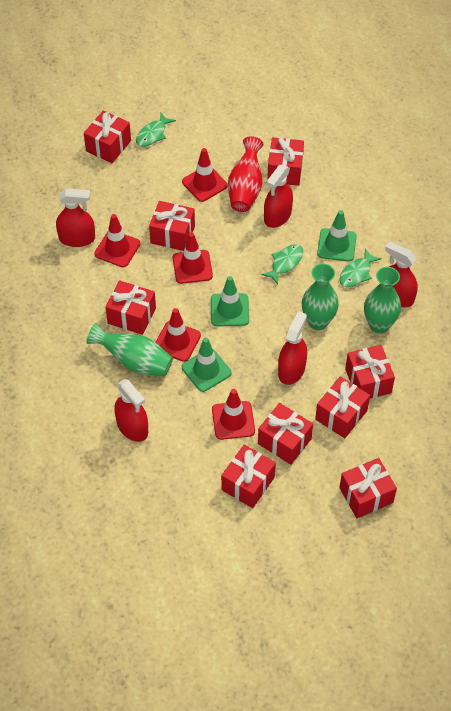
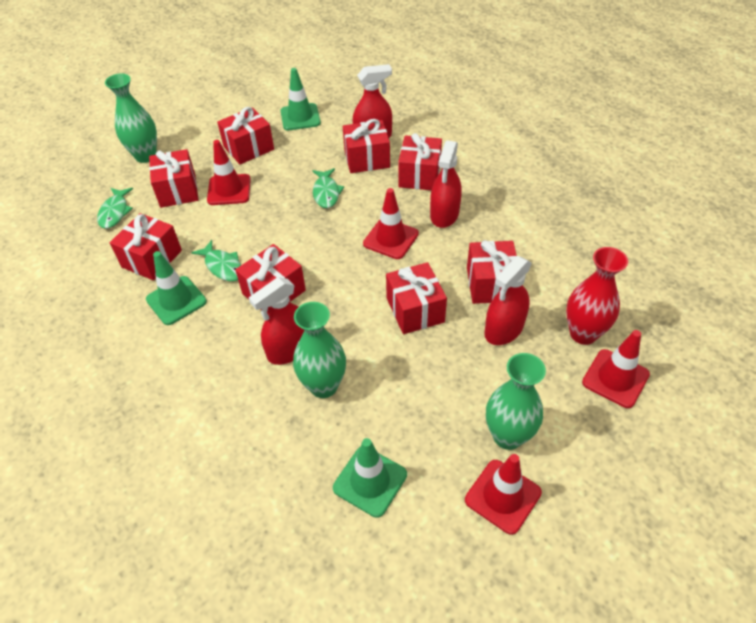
red gift: 9 -> 8
red spray bottle: 5 -> 4
red traffic cone: 5 -> 4

